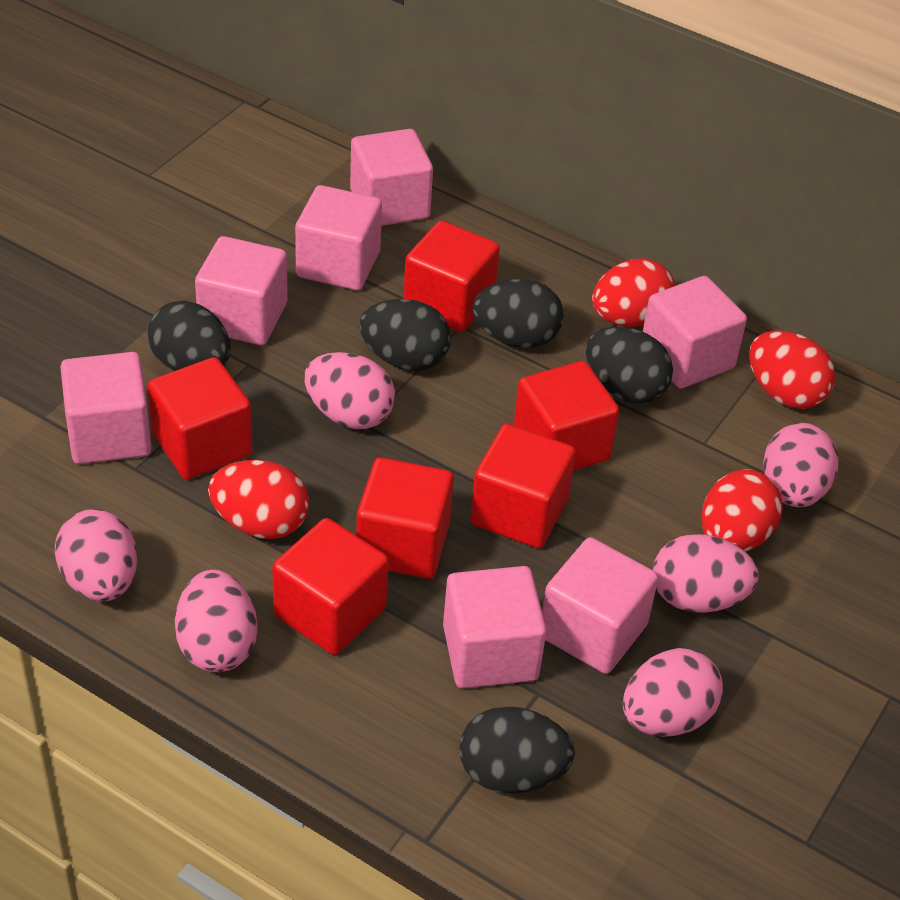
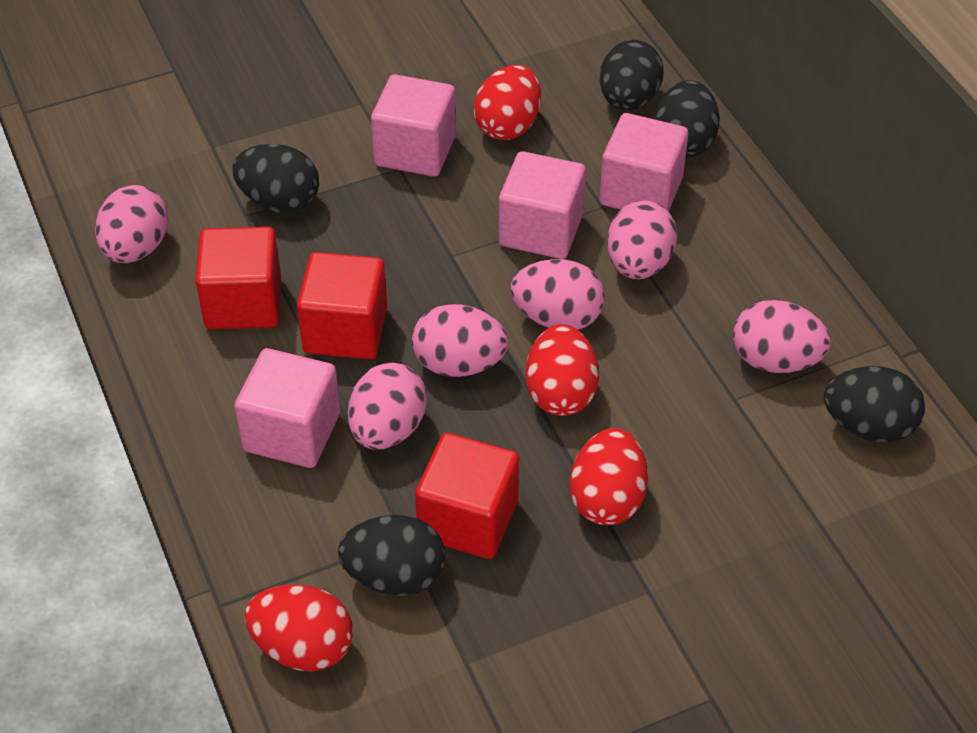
pink cube: 7 -> 4
red cube: 6 -> 3

